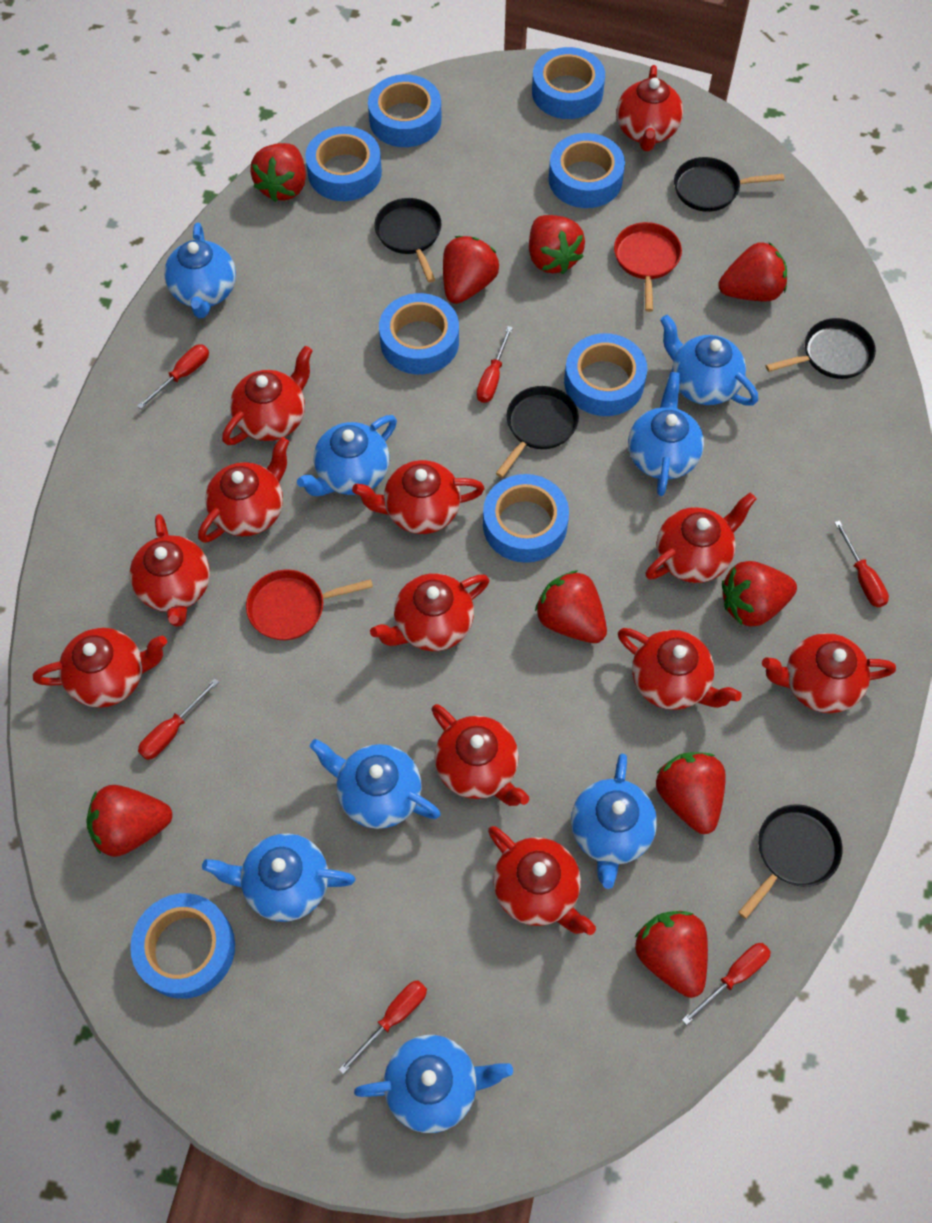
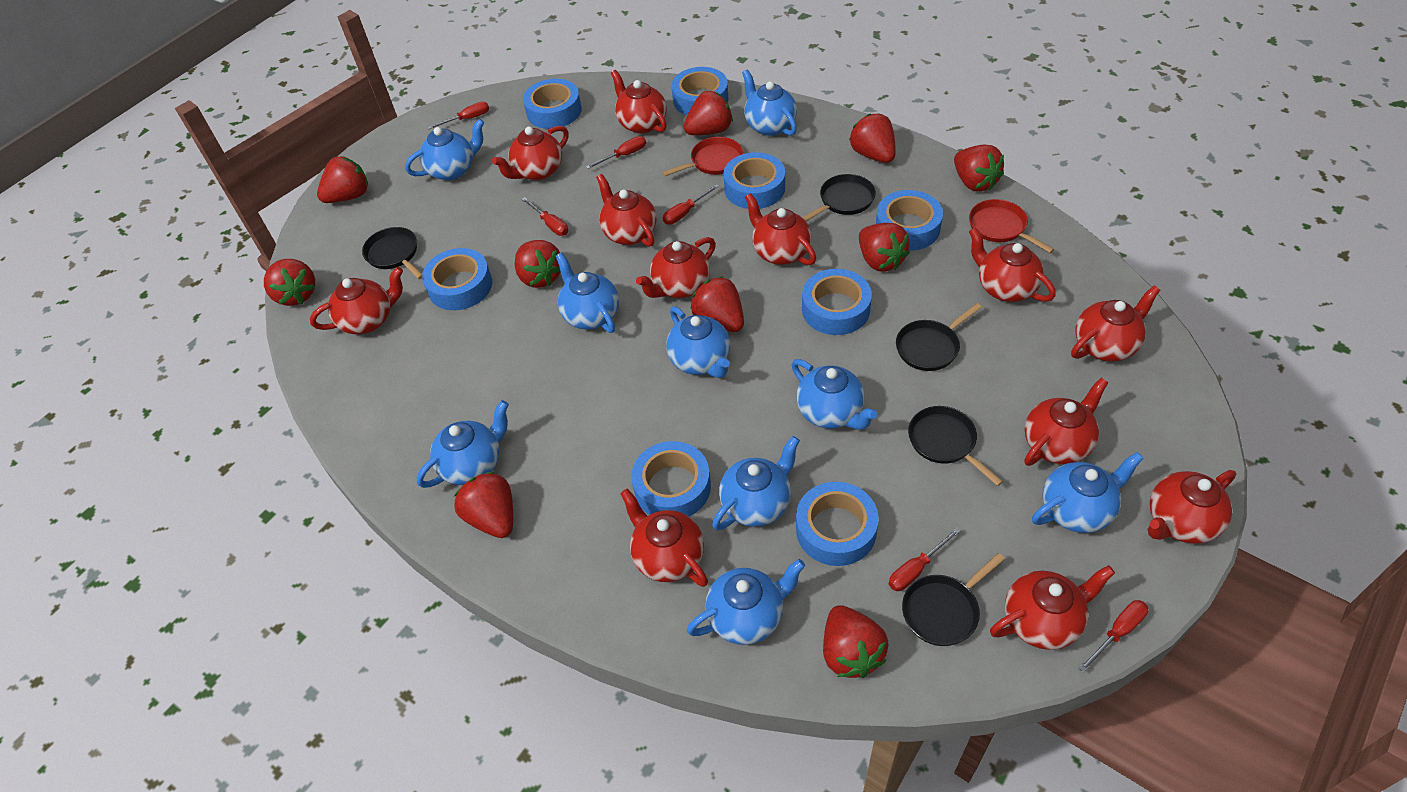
blue teapot: 8 -> 9
red strawberry: 9 -> 10

